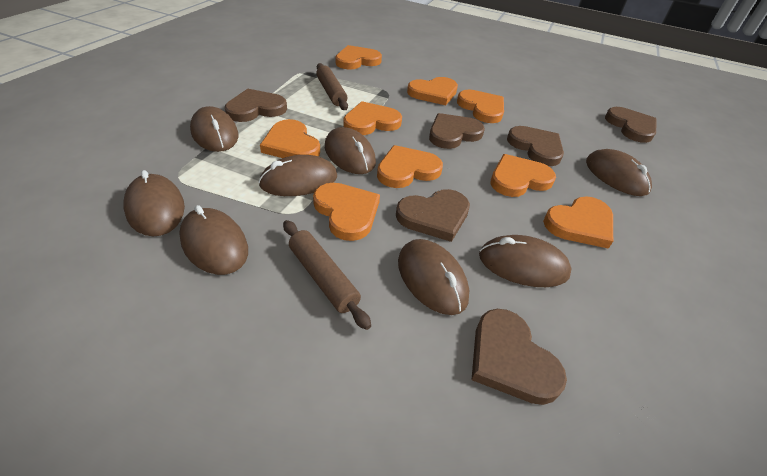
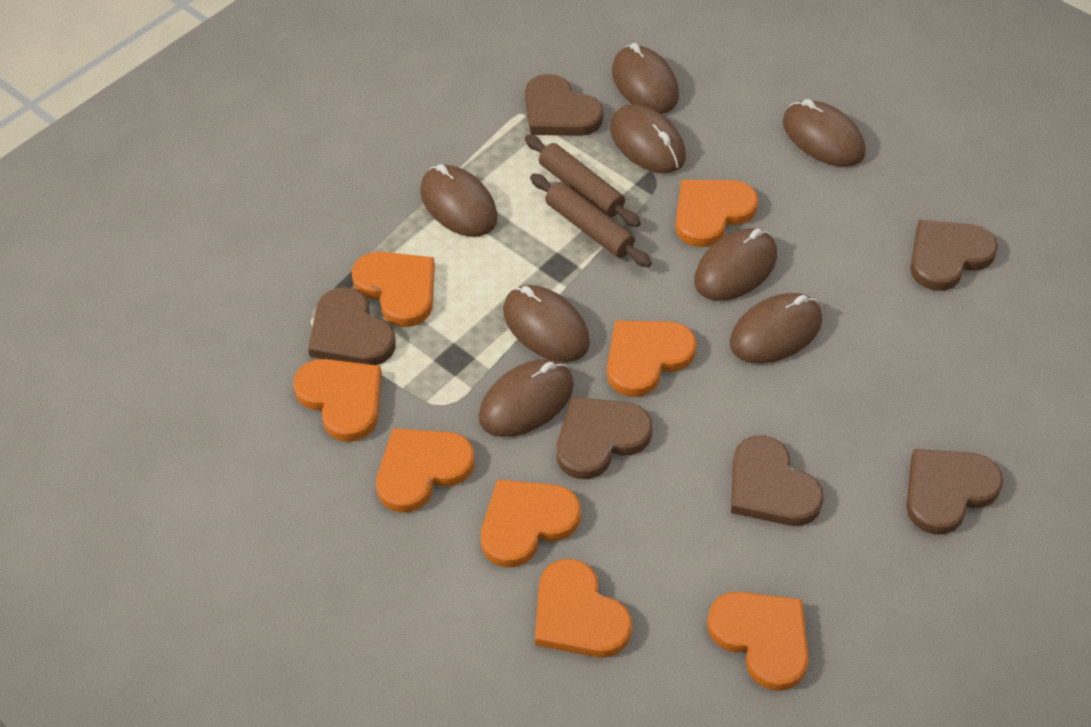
orange heart: 9 -> 8

